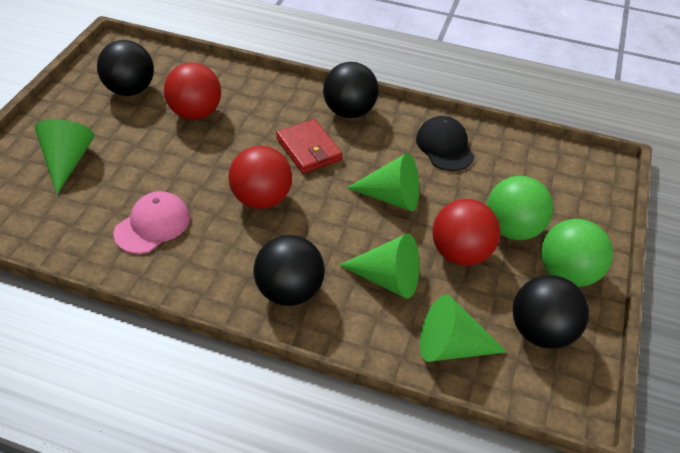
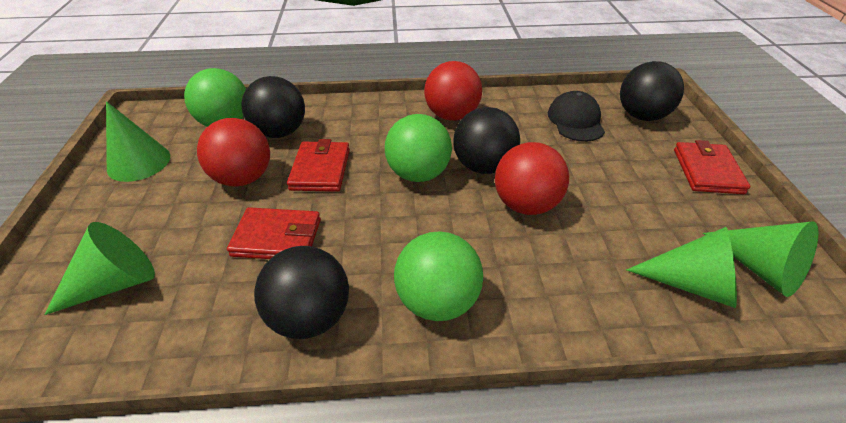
green ball: 2 -> 3
pink cap: 1 -> 0
red wallet: 1 -> 3

